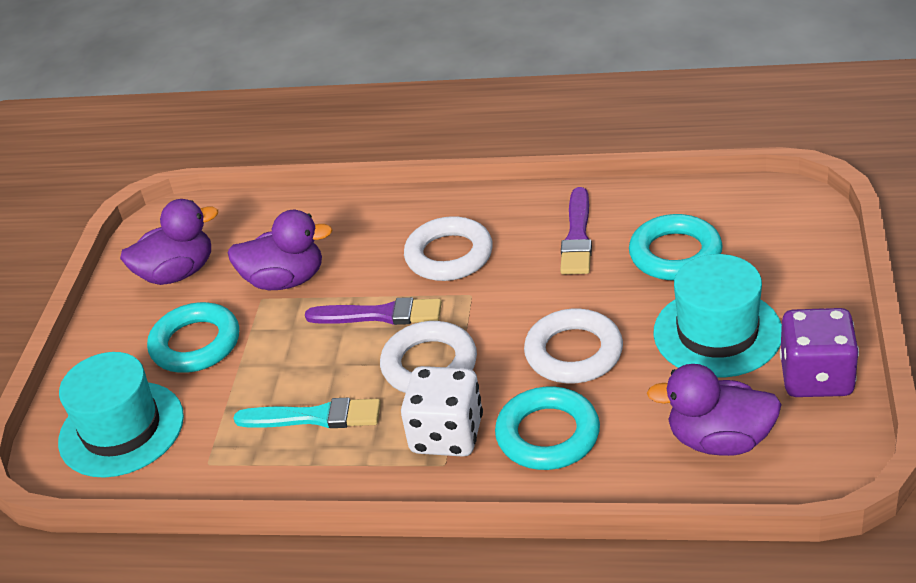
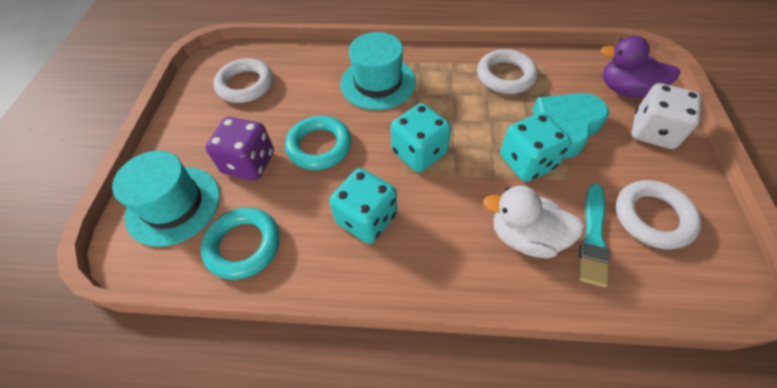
purple brush: 2 -> 0
purple duck: 3 -> 1
turquoise dice: 0 -> 3
turquoise heart: 0 -> 1
turquoise ring: 3 -> 2
white duck: 0 -> 1

